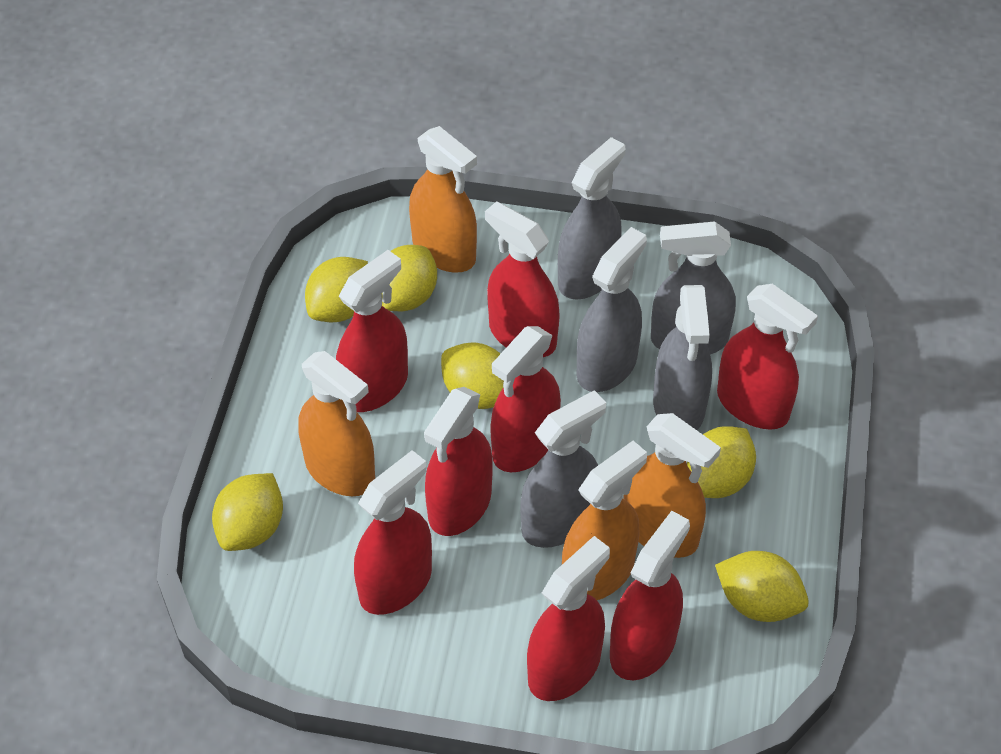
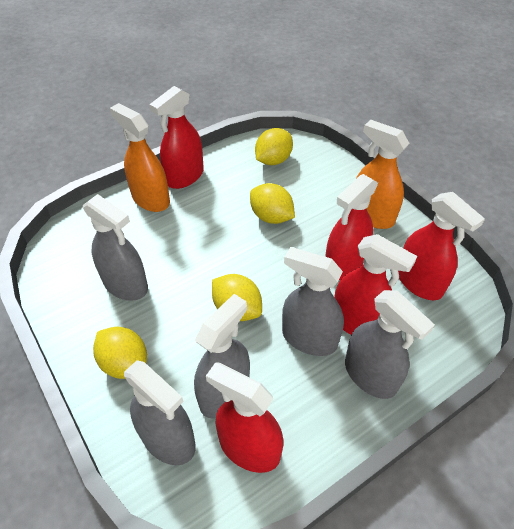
orange spray bottle: 4 -> 2
red spray bottle: 8 -> 5
yellow lemon: 6 -> 4

